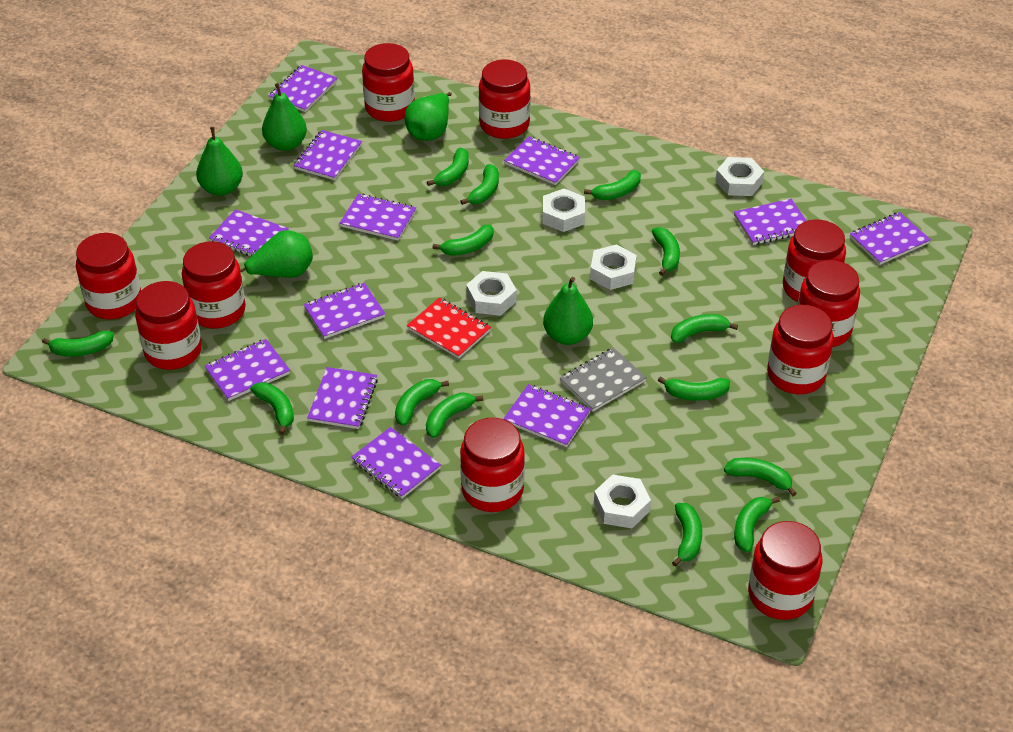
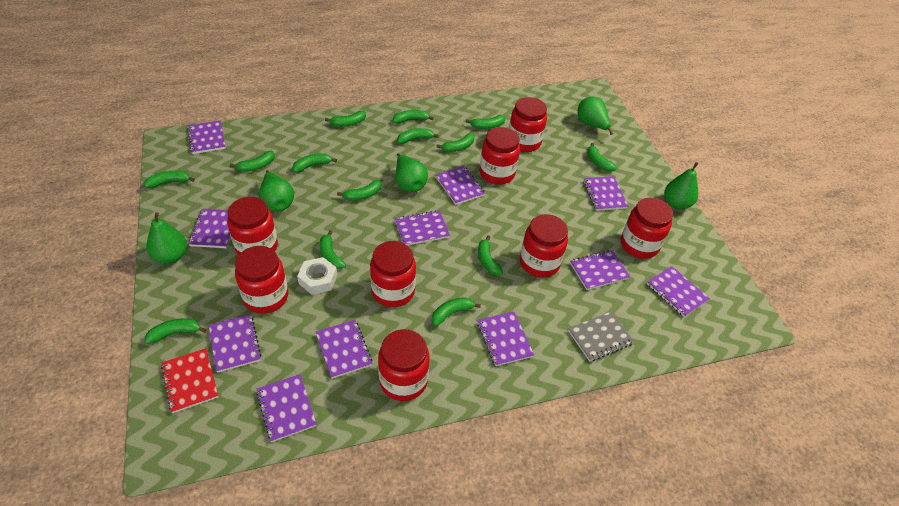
purple notebook: 12 -> 11
red jar: 10 -> 8
white nut: 5 -> 1

